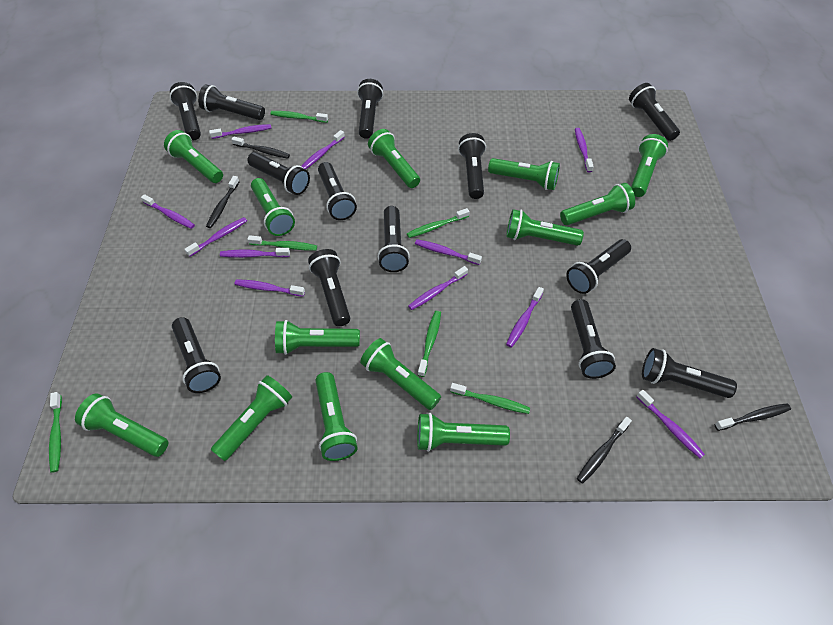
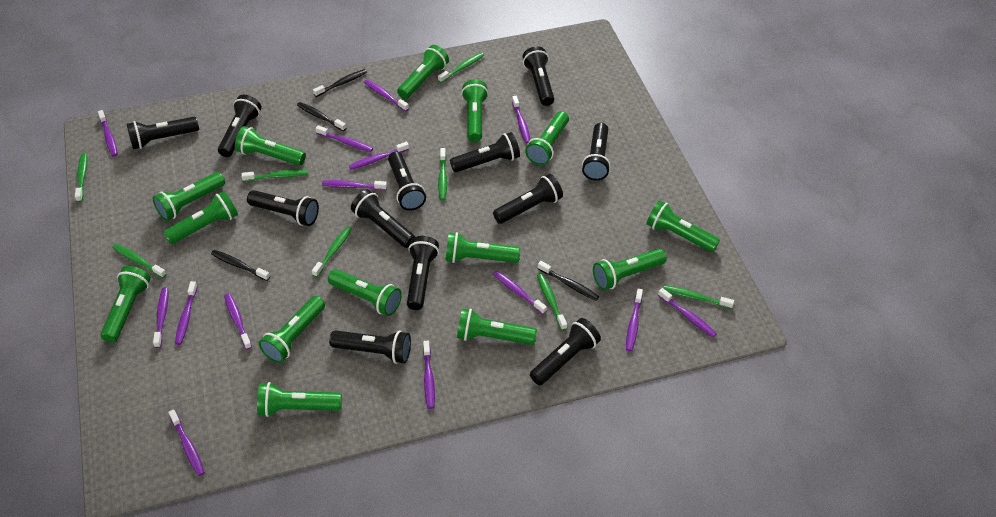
black flashlight: 13 -> 12
green flashlight: 13 -> 14
green toothbrush: 6 -> 8
purple toothbrush: 11 -> 14

